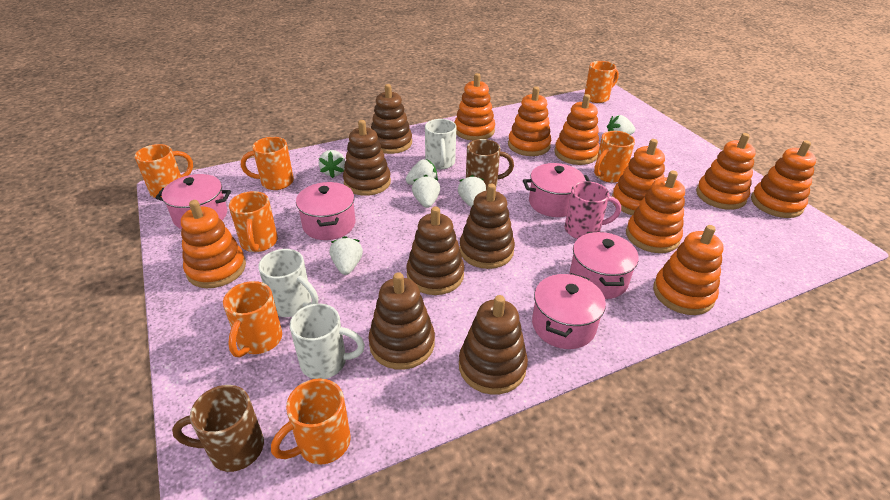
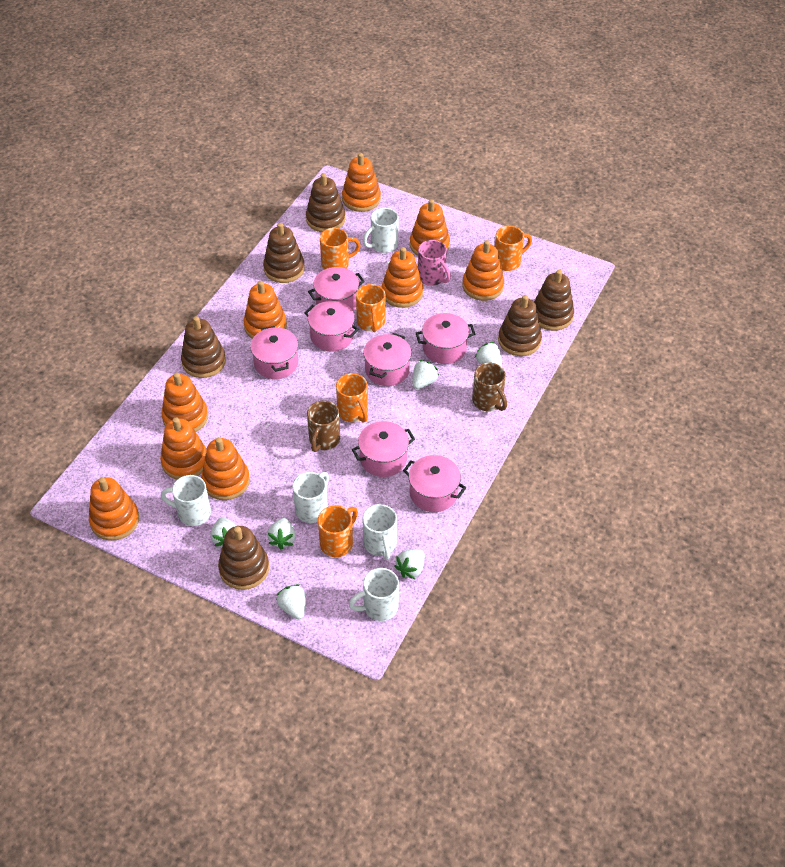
orange mug: 7 -> 5
pink pot: 5 -> 7
white mug: 3 -> 5

